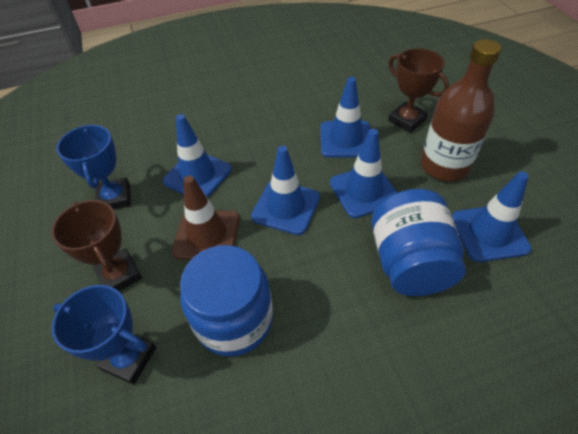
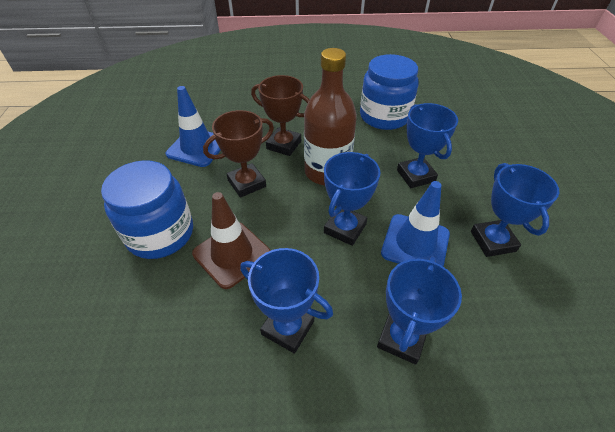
blue traffic cone: 5 -> 2
blue trophy: 2 -> 5

